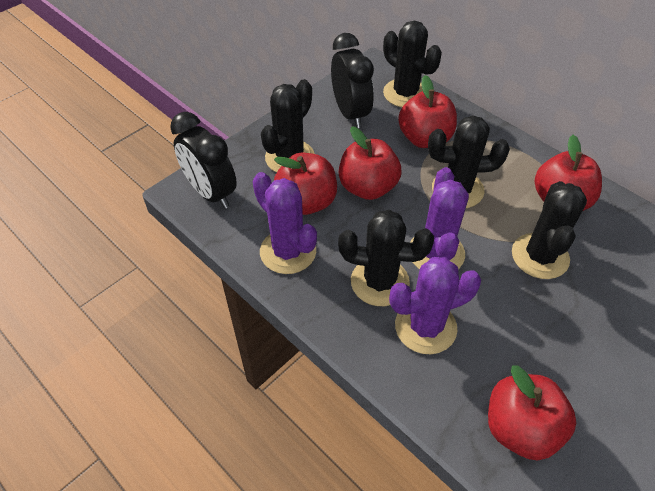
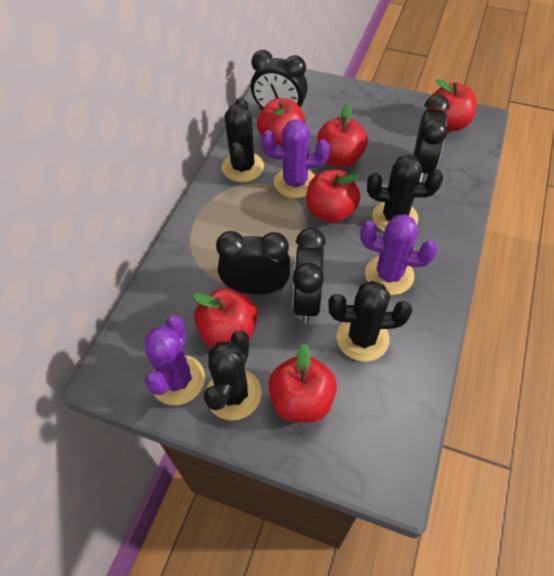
black cactus: 5 -> 4
black clock: 2 -> 4
red apple: 5 -> 6

